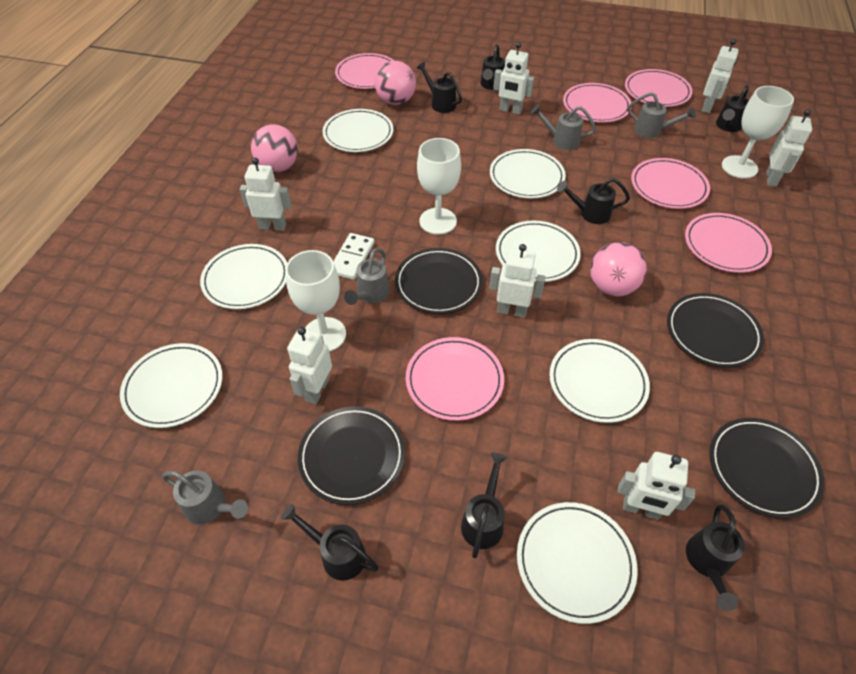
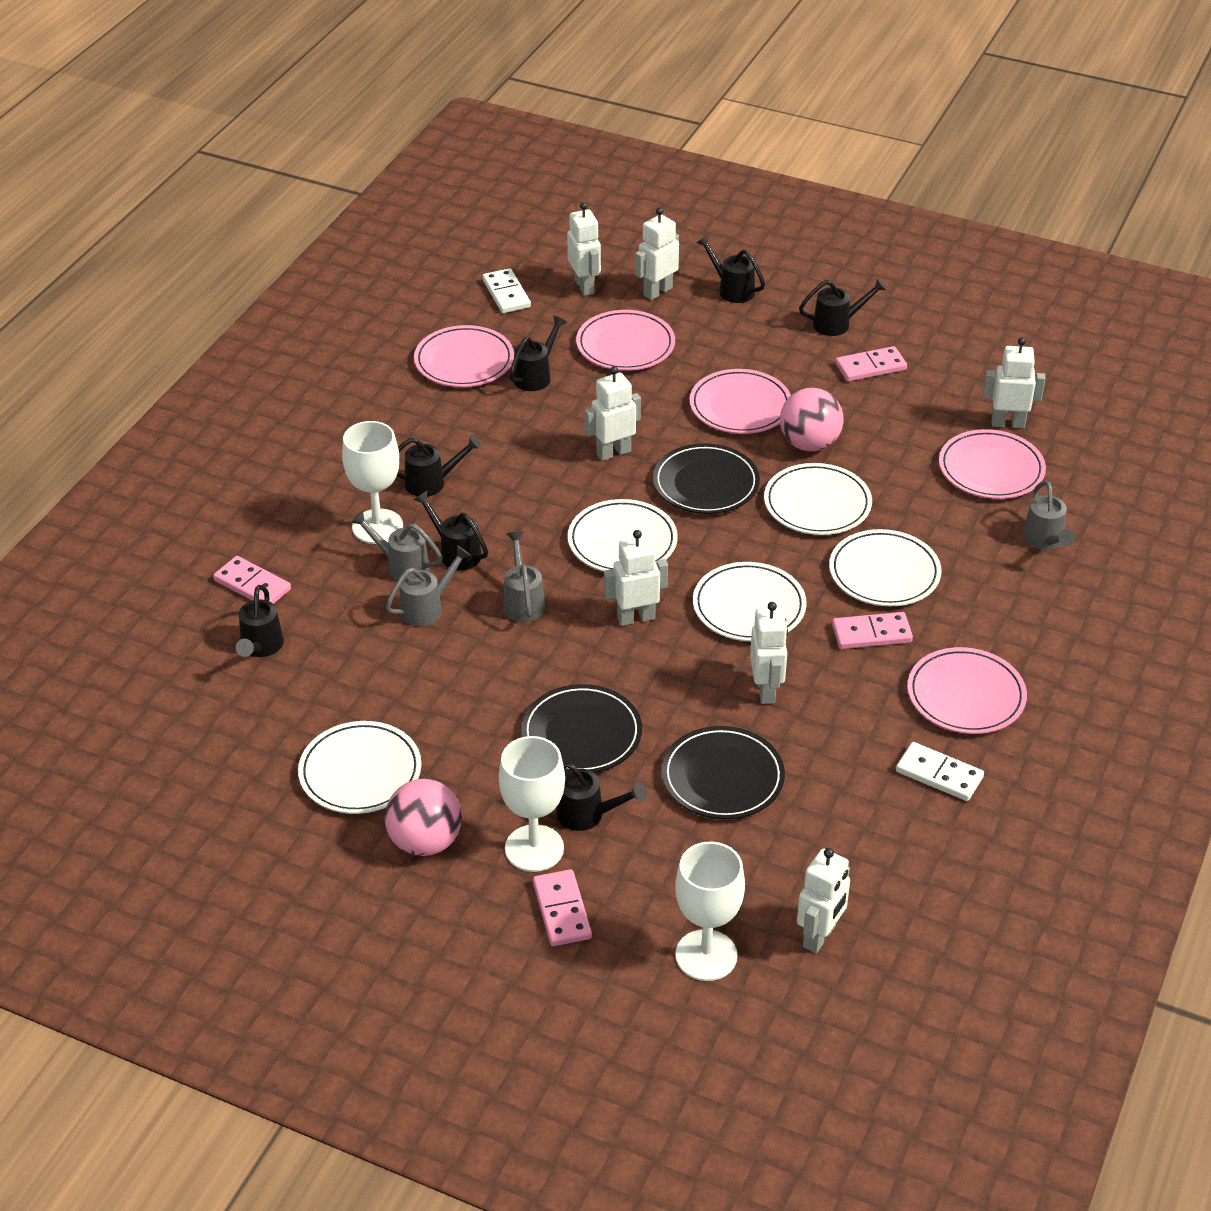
black plate: 4 -> 3
pink ball: 3 -> 2
pink domino: 0 -> 4
pink plate: 6 -> 5
white domino: 1 -> 2
white plate: 7 -> 5

